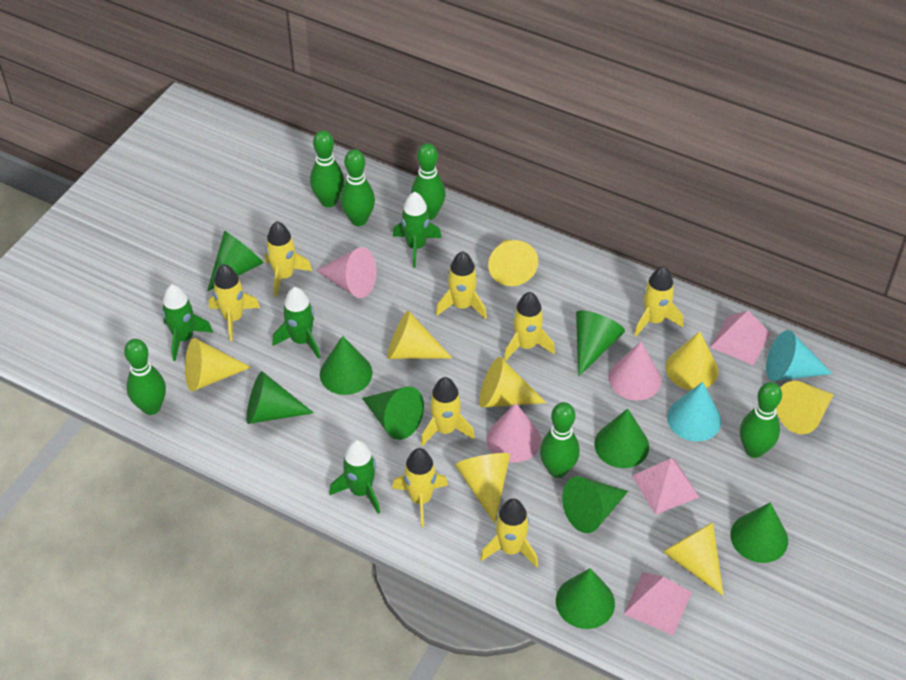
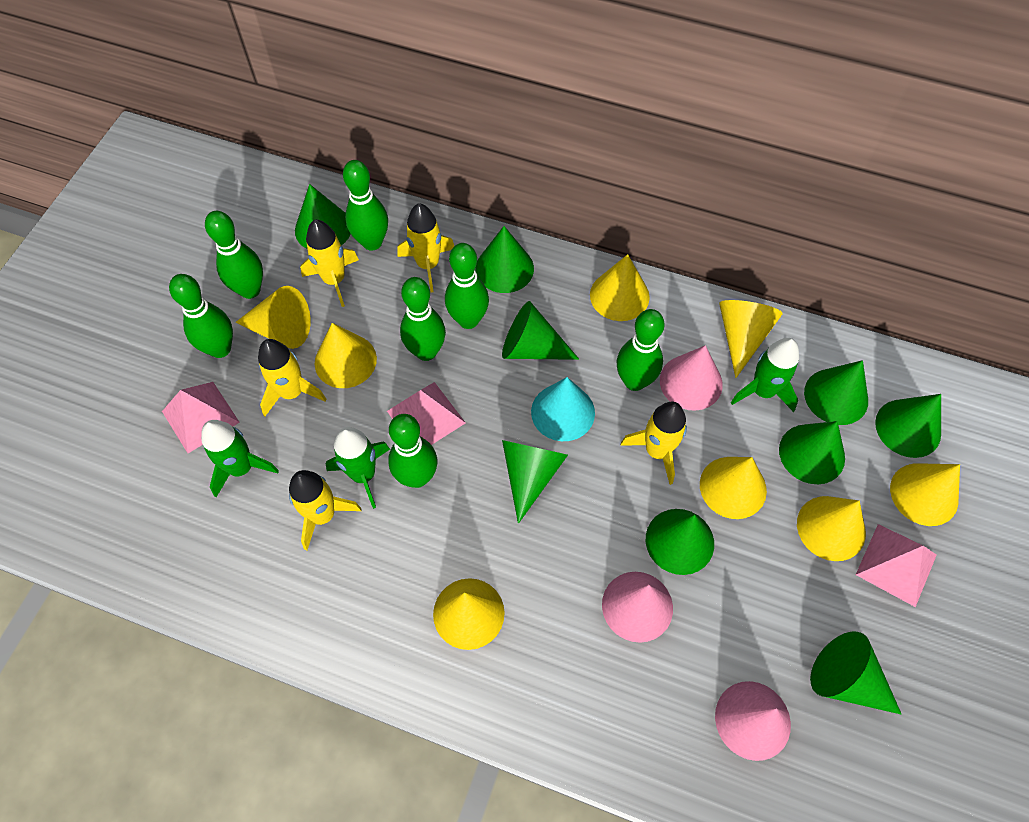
green bowling pin: 6 -> 7
green rocket: 4 -> 3
turquoise cone: 2 -> 1
yellow rocket: 8 -> 5

